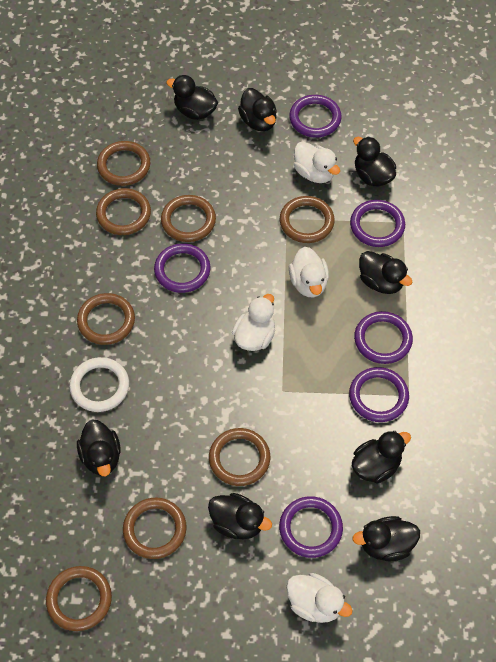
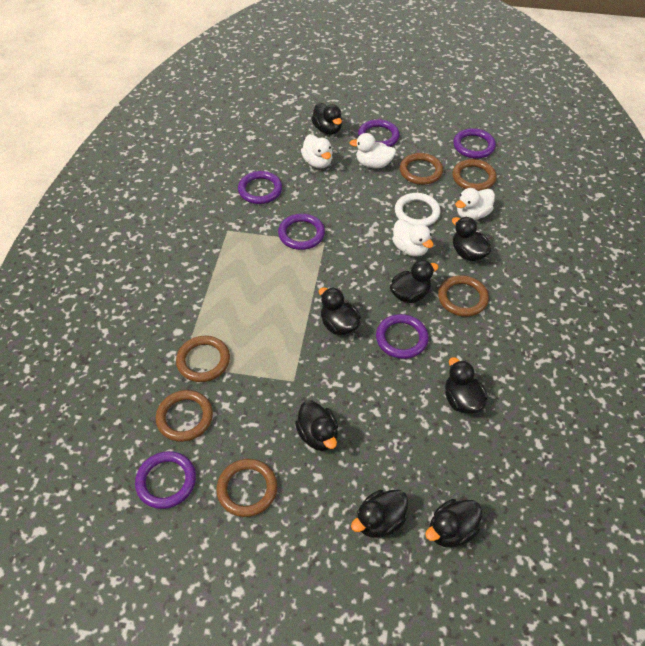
brown ring: 8 -> 6

